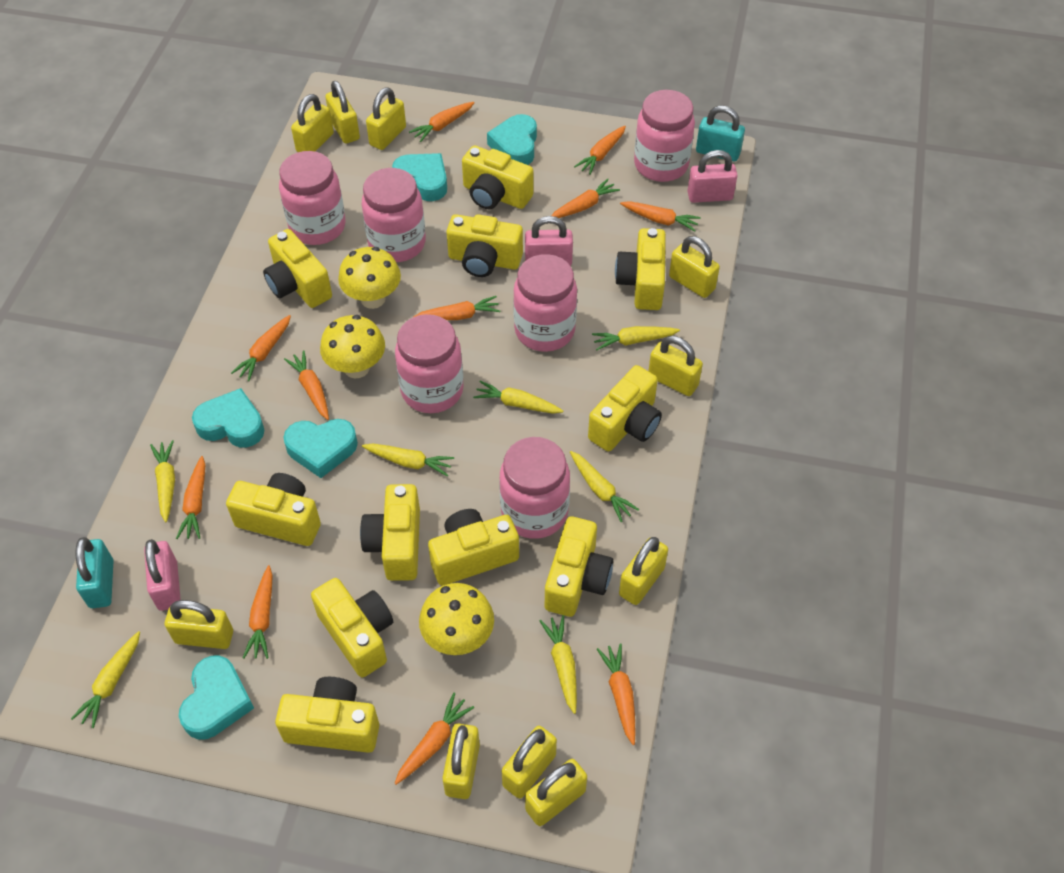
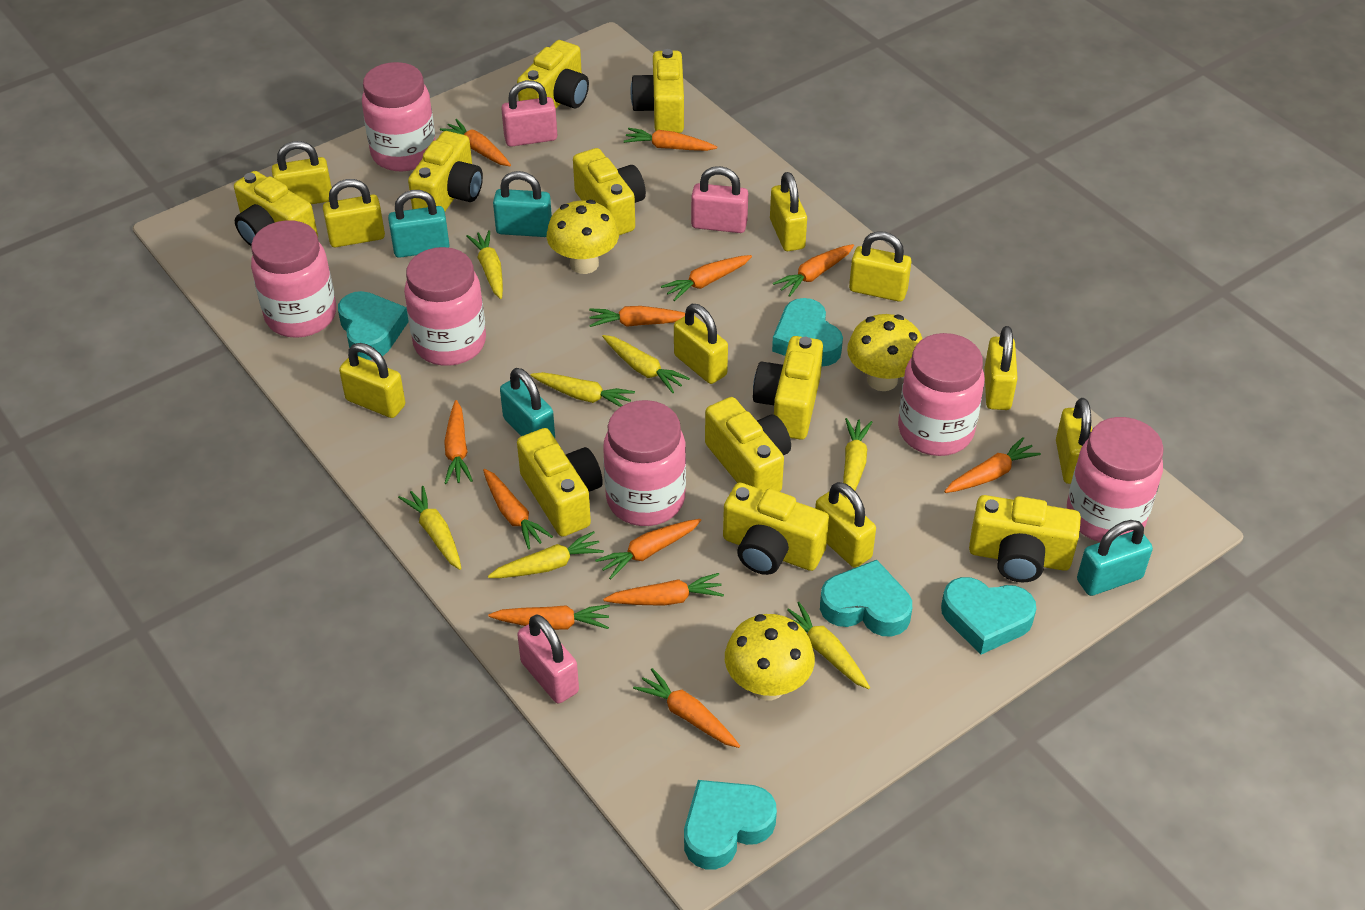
orange carrot: 11 -> 12
turquoise padlock: 2 -> 4
yellow camera: 11 -> 10
yellow padlock: 10 -> 9

